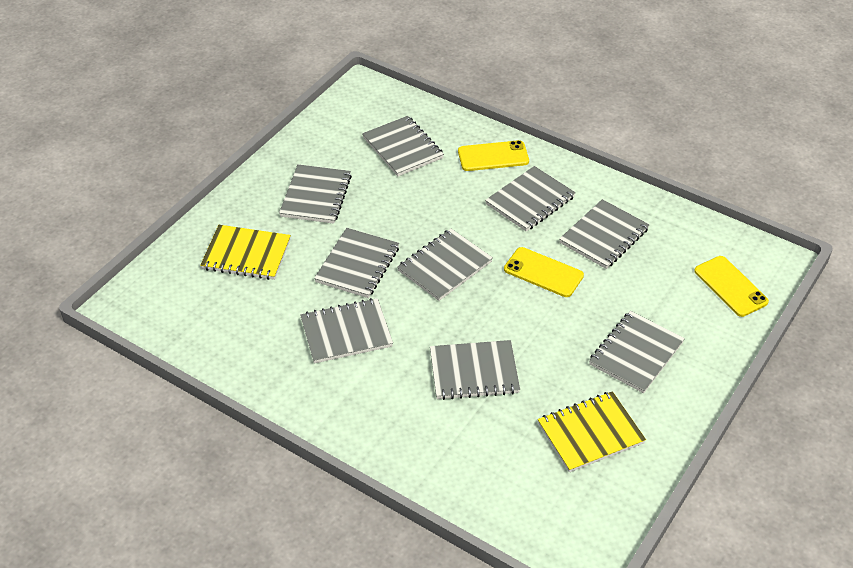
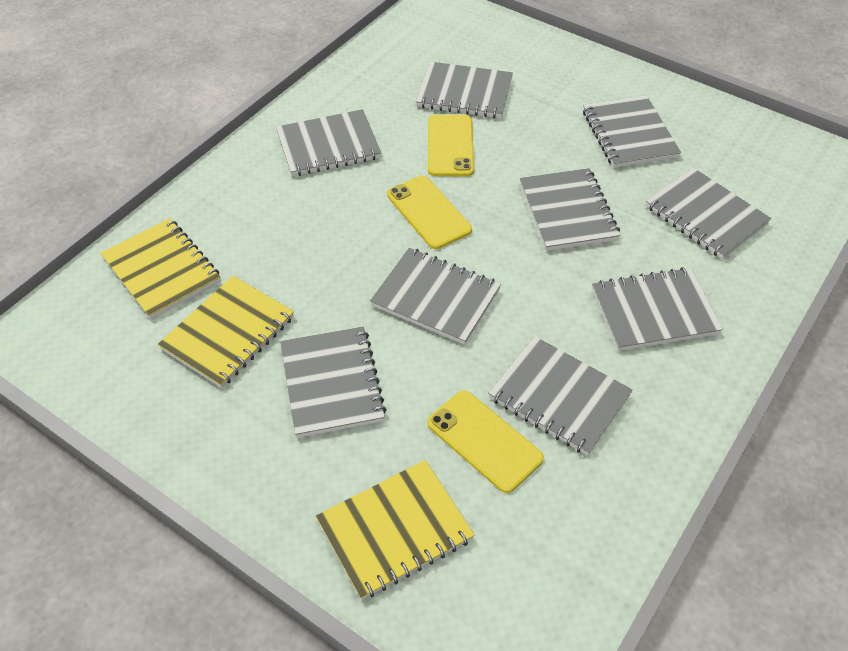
yellow notebook: 2 -> 3

